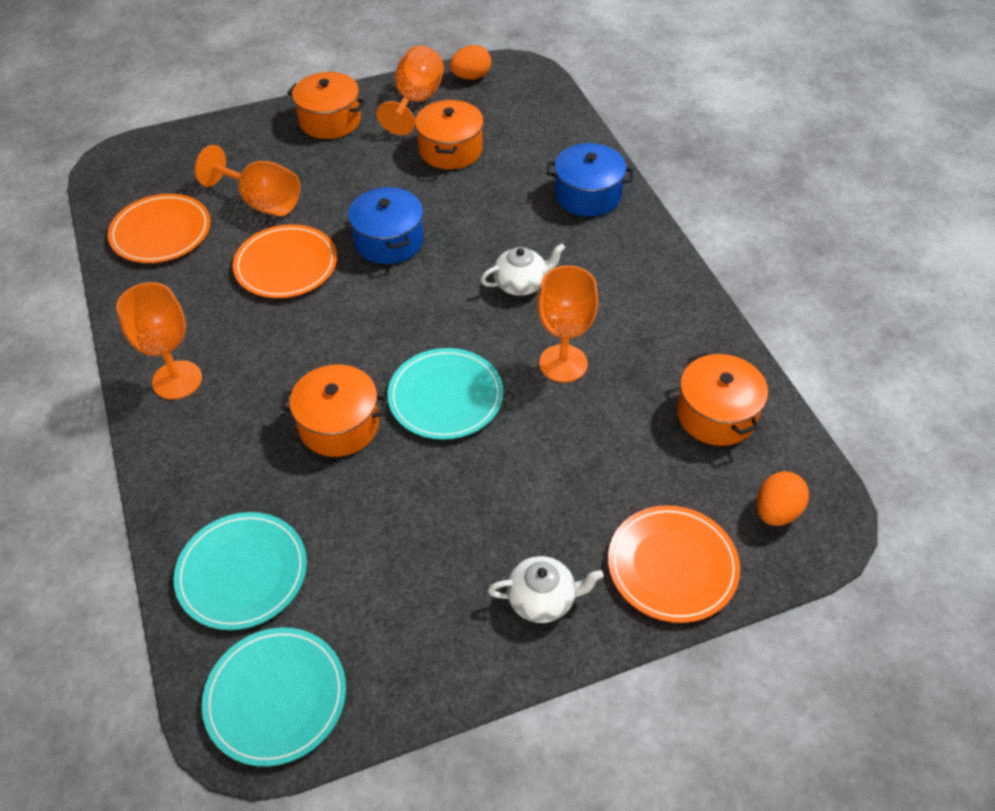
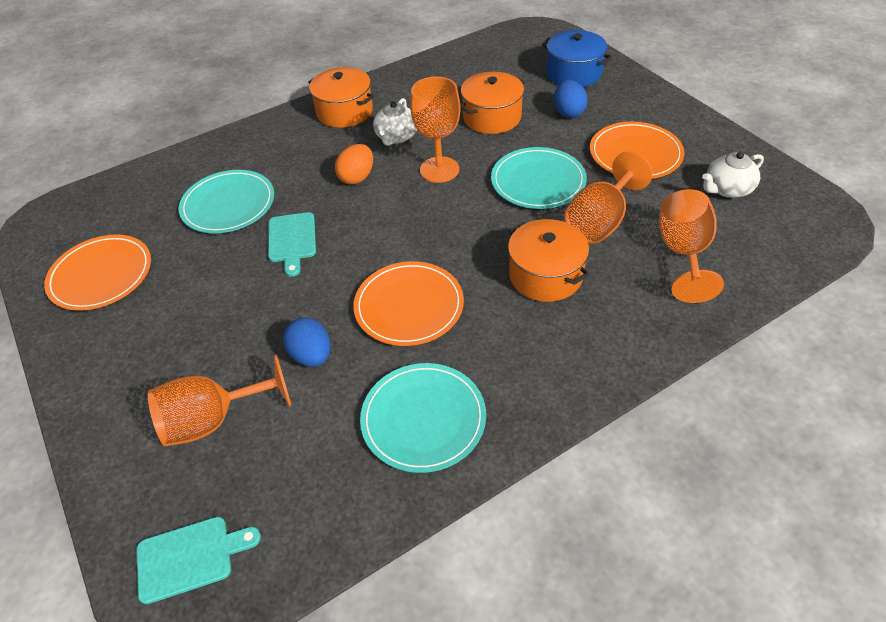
blue egg: 0 -> 2
blue pot: 2 -> 1
orange egg: 2 -> 1
orange pot: 4 -> 3
turquoise cutting board: 0 -> 2

